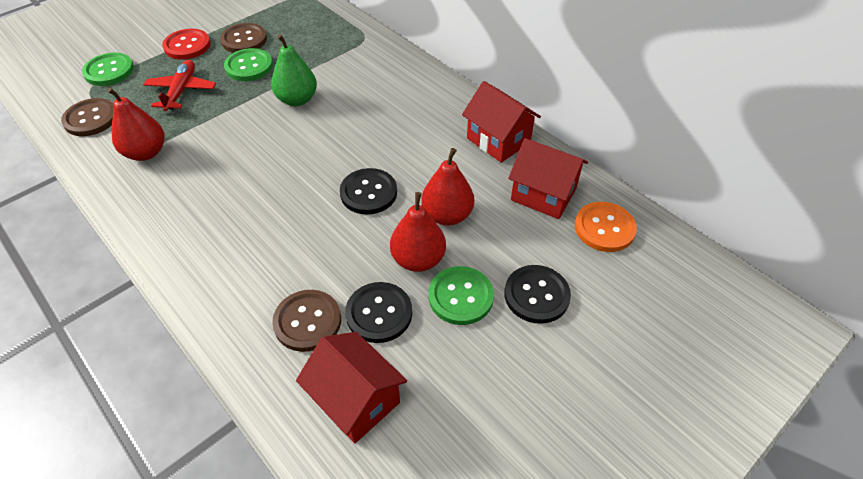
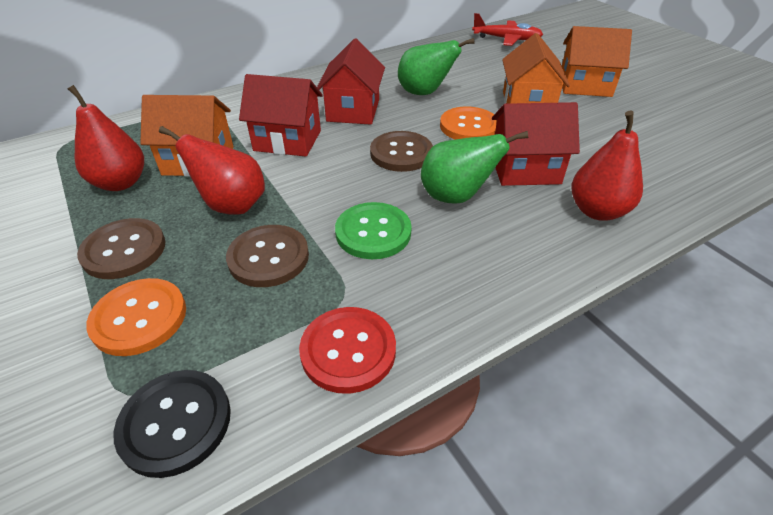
black button: 3 -> 1
green button: 3 -> 1
green pear: 1 -> 2
orange button: 1 -> 2
orange house: 0 -> 3

